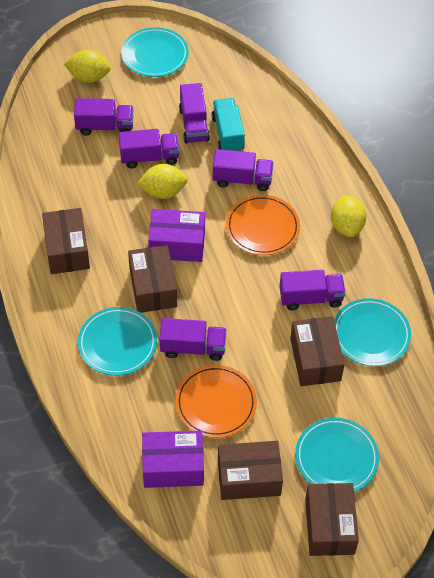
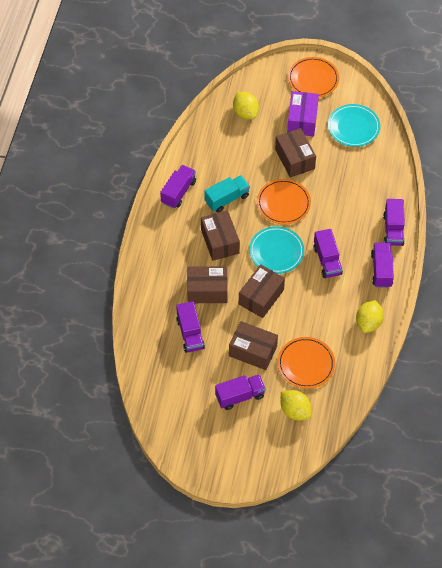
orange plate: 2 -> 3
purple box: 2 -> 1
turquoise plate: 4 -> 2

